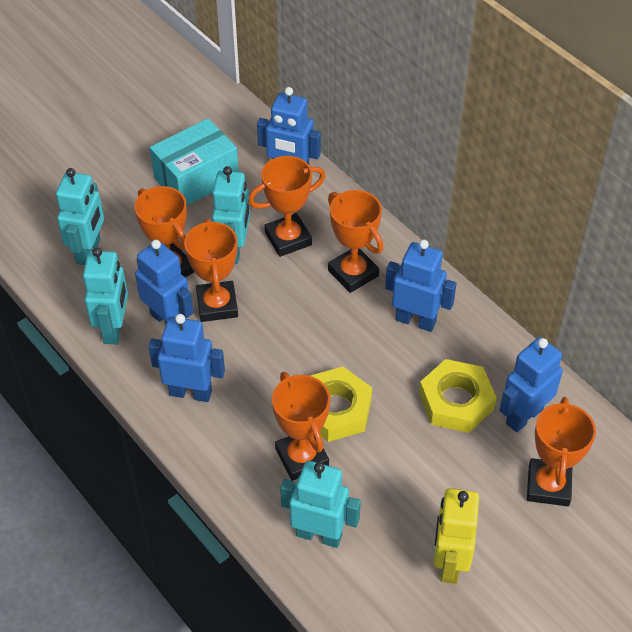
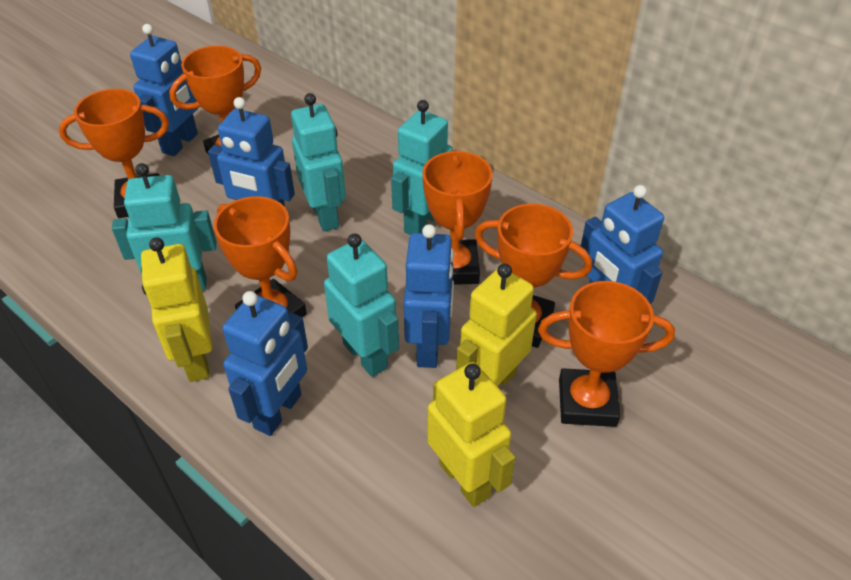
turquoise box: 1 -> 0
yellow nut: 2 -> 0
yellow robot: 1 -> 3

